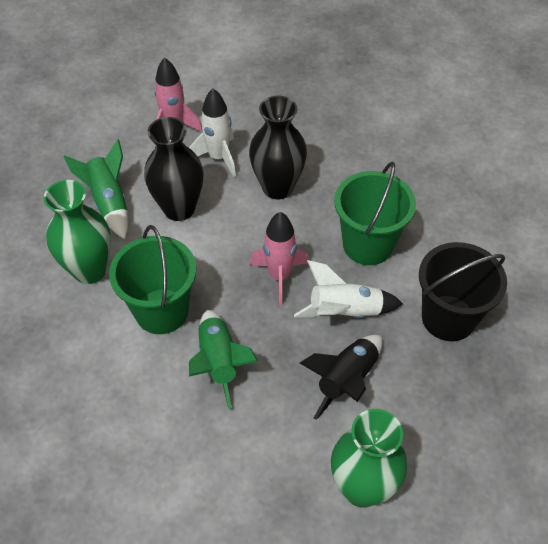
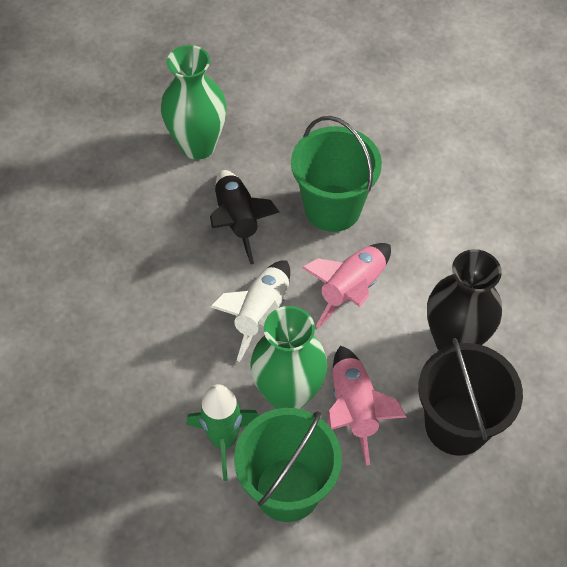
black vase: 2 -> 1
green rocket: 2 -> 1
white rocket: 2 -> 1

